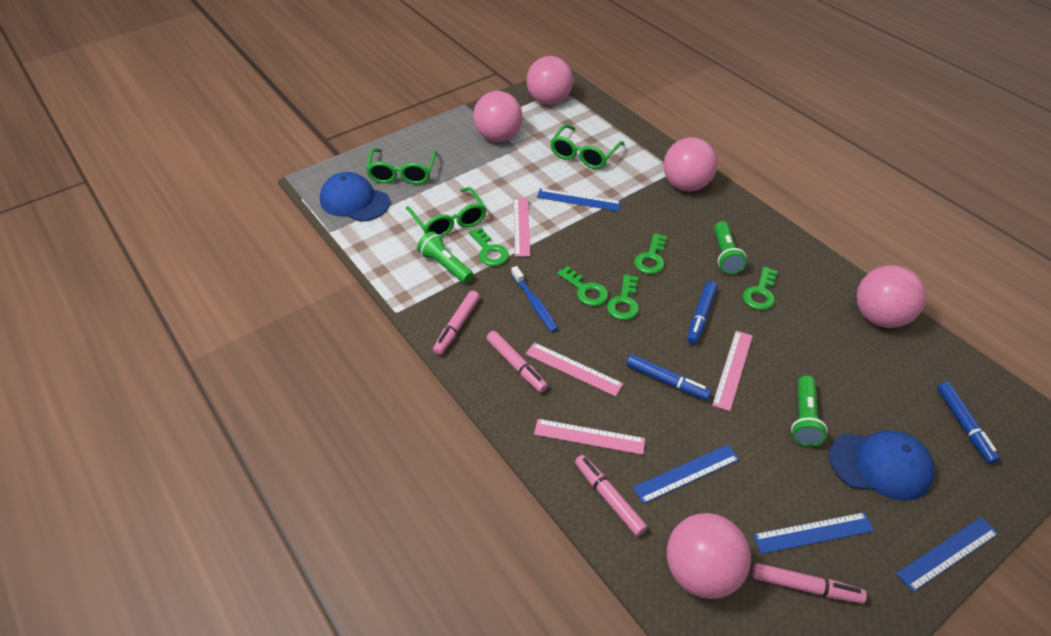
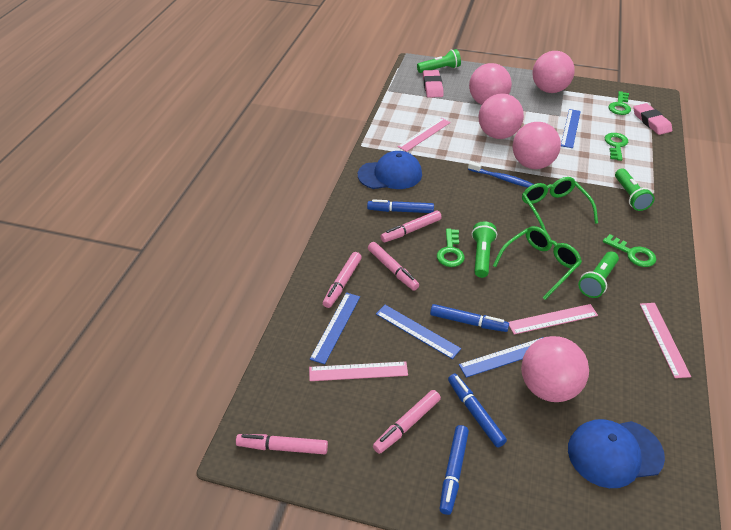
blue marker: 3 -> 4
green flashlight: 3 -> 4
green glasses: 3 -> 2
green key: 5 -> 4
pink eraser: 0 -> 2
pink marker: 4 -> 5

